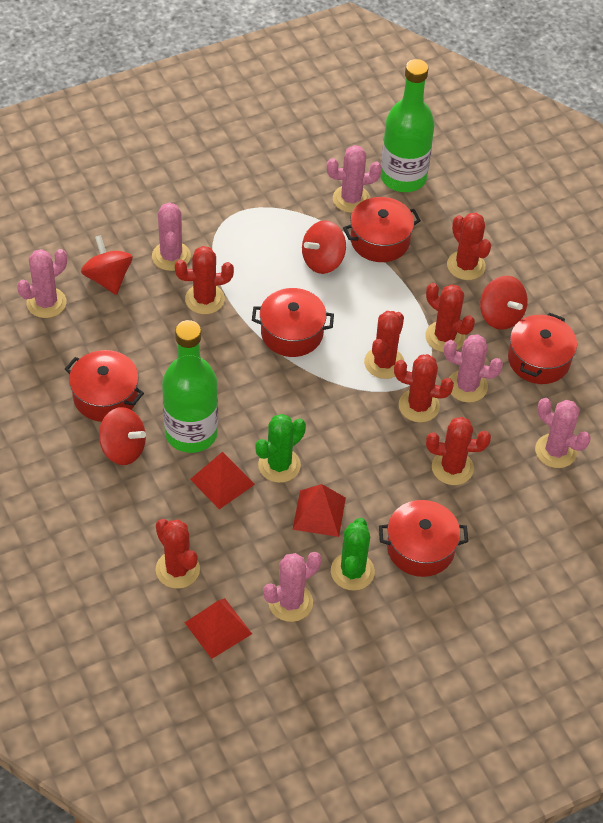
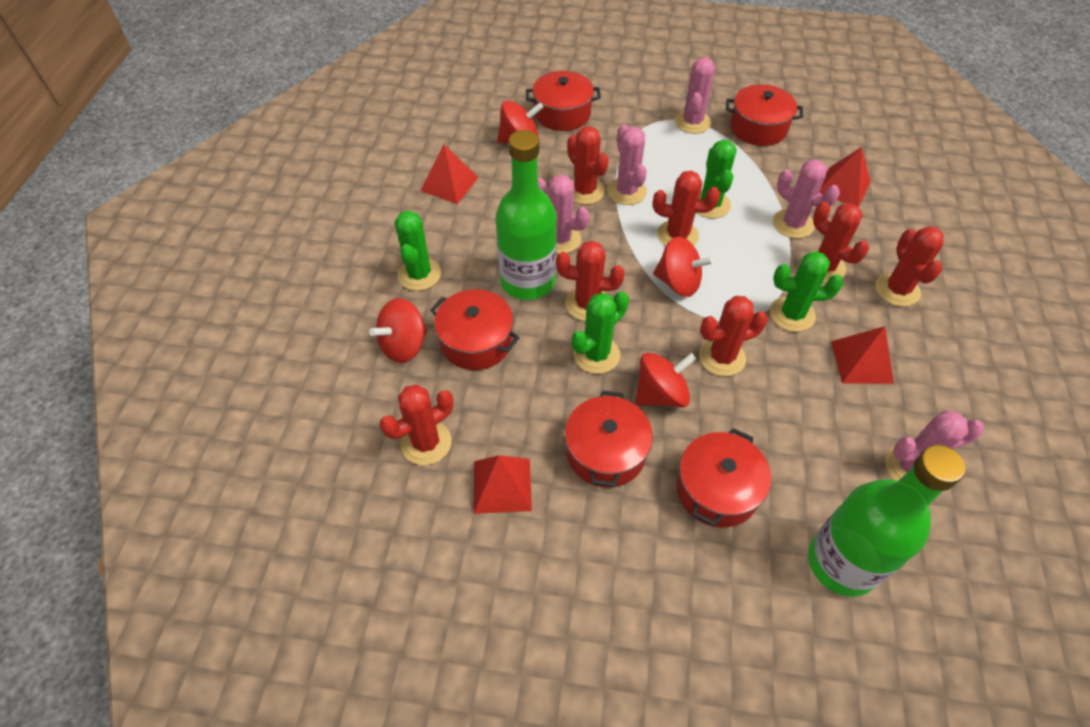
green cactus: 2 -> 4
pink cactus: 6 -> 5
red pyramid: 3 -> 4

